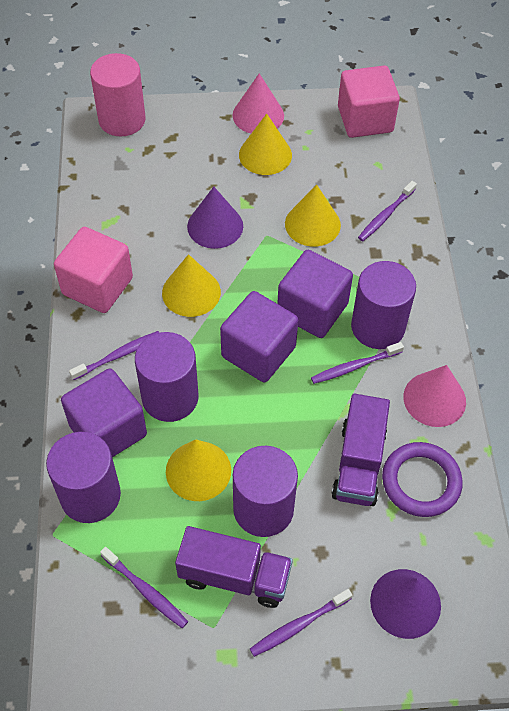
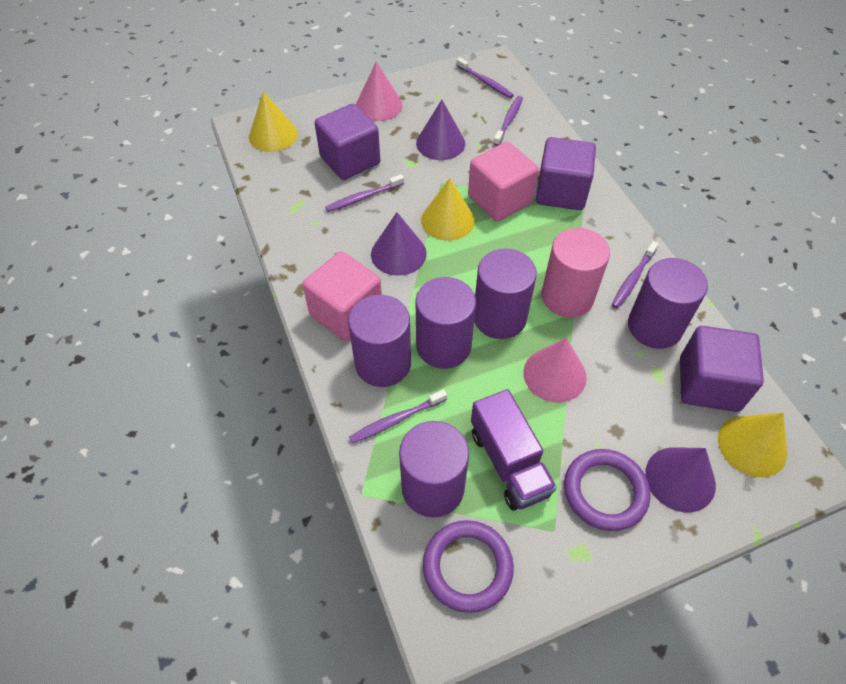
purple cone: 2 -> 3
purple cylinder: 4 -> 5
purple ring: 1 -> 2
purple truck: 2 -> 1
yellow cone: 4 -> 3

